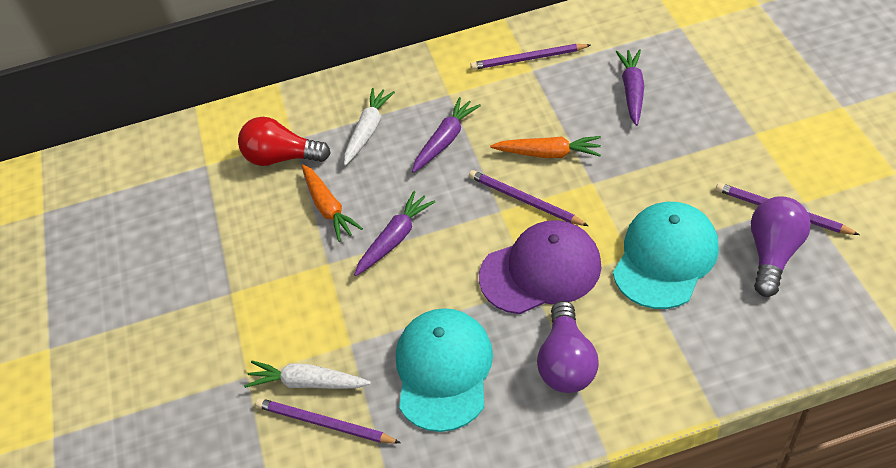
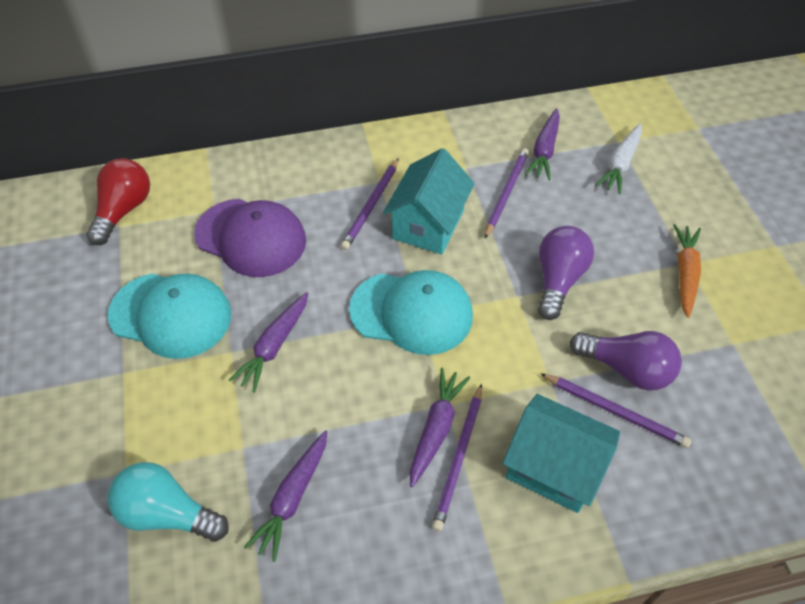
orange carrot: 2 -> 1
purple carrot: 3 -> 4
turquoise house: 0 -> 2
turquoise light bulb: 0 -> 1
white carrot: 2 -> 1

